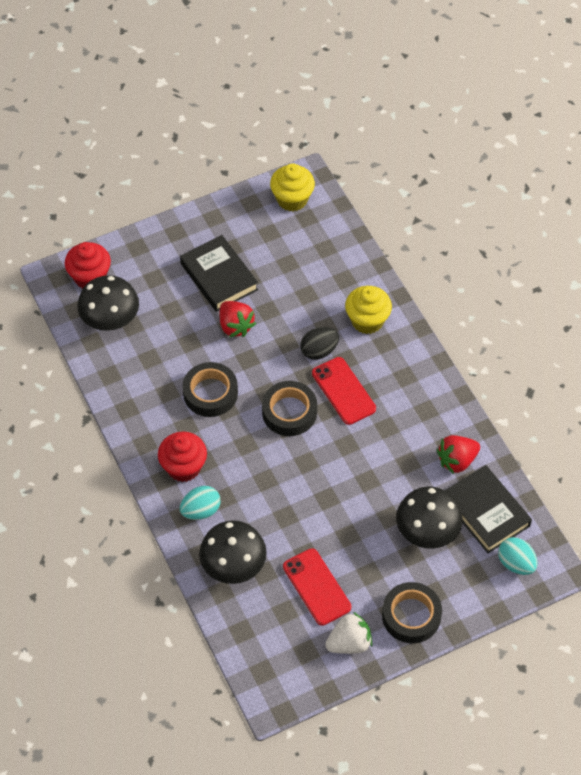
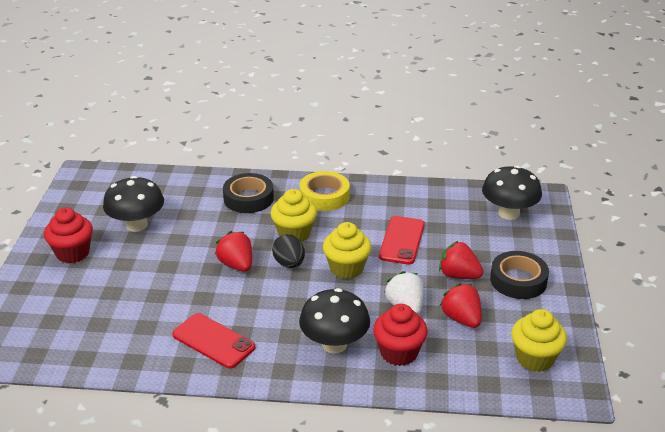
black book: 2 -> 0
black tape: 3 -> 2
red strawberry: 2 -> 3
turquoise egg: 2 -> 0
yellow cupcake: 2 -> 3
yellow tape: 0 -> 1

